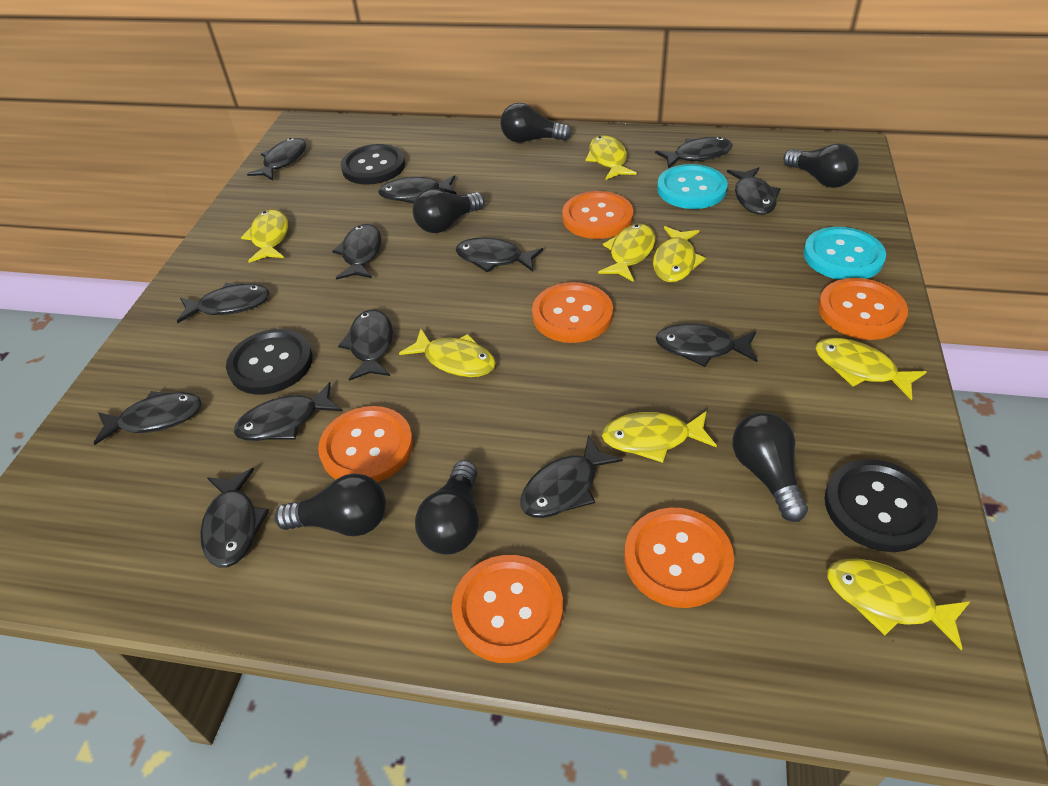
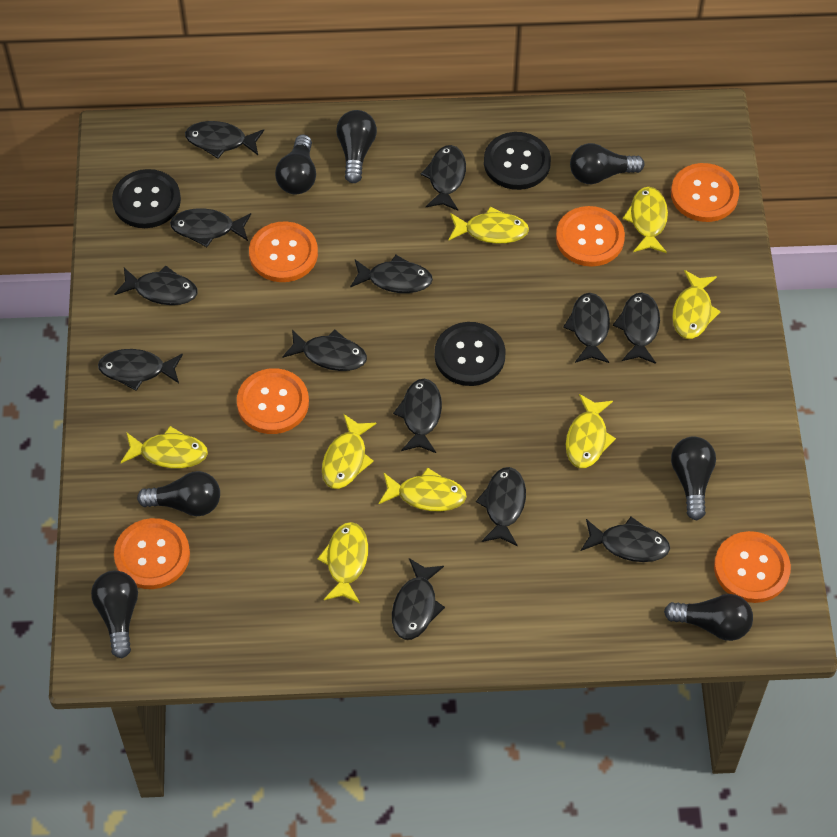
black light bulb: 6 -> 7
turquoise button: 2 -> 0

